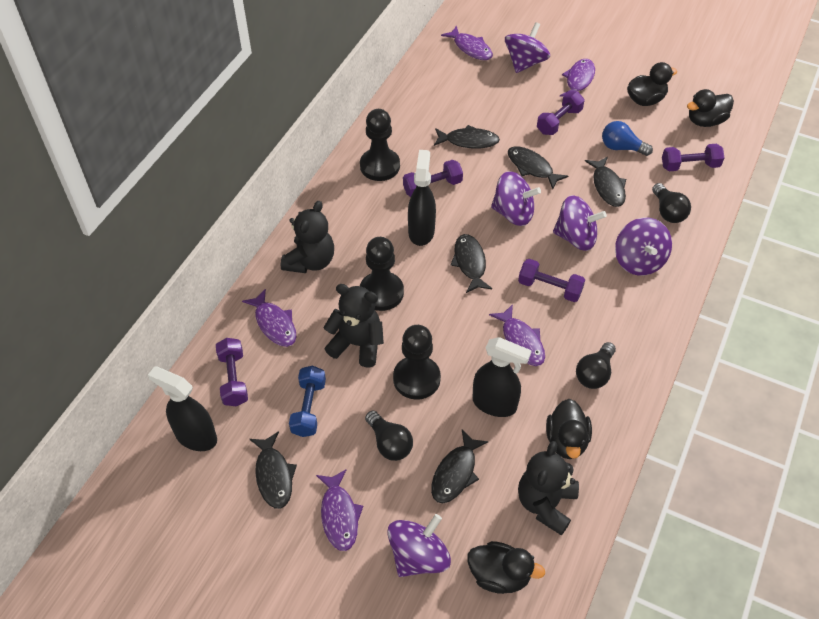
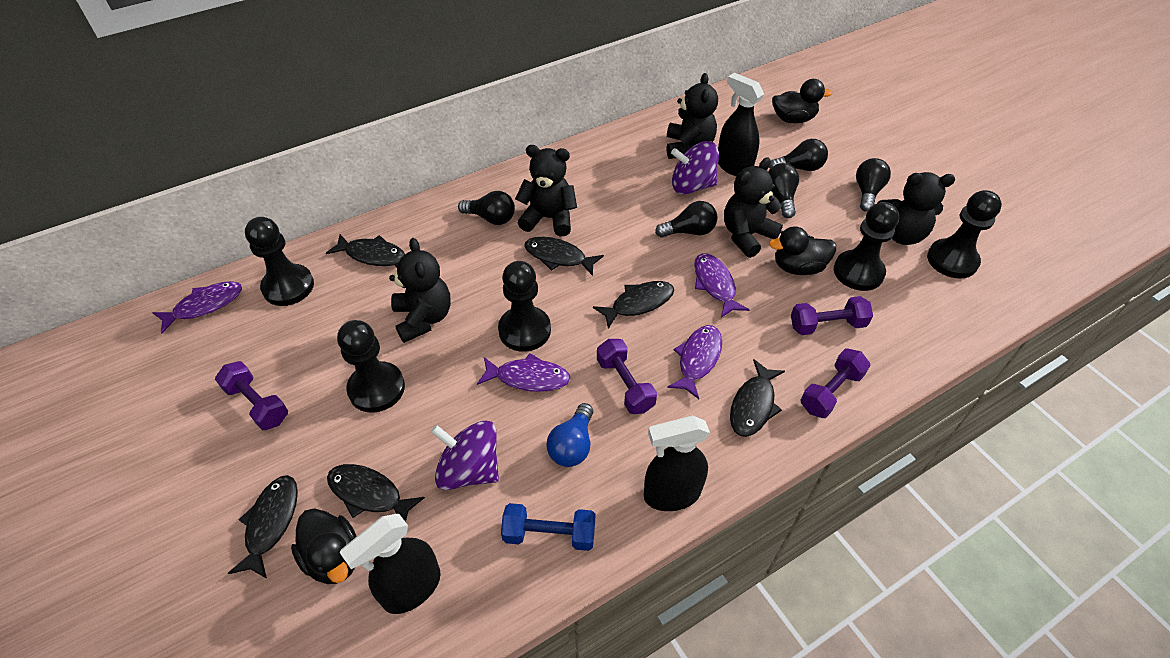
black duck: 4 -> 3
black light bulb: 3 -> 5
black pawn: 3 -> 5
black teddy bear: 3 -> 5
purple dumbbell: 5 -> 4
purple fish: 5 -> 4
purple spinning top: 5 -> 2

